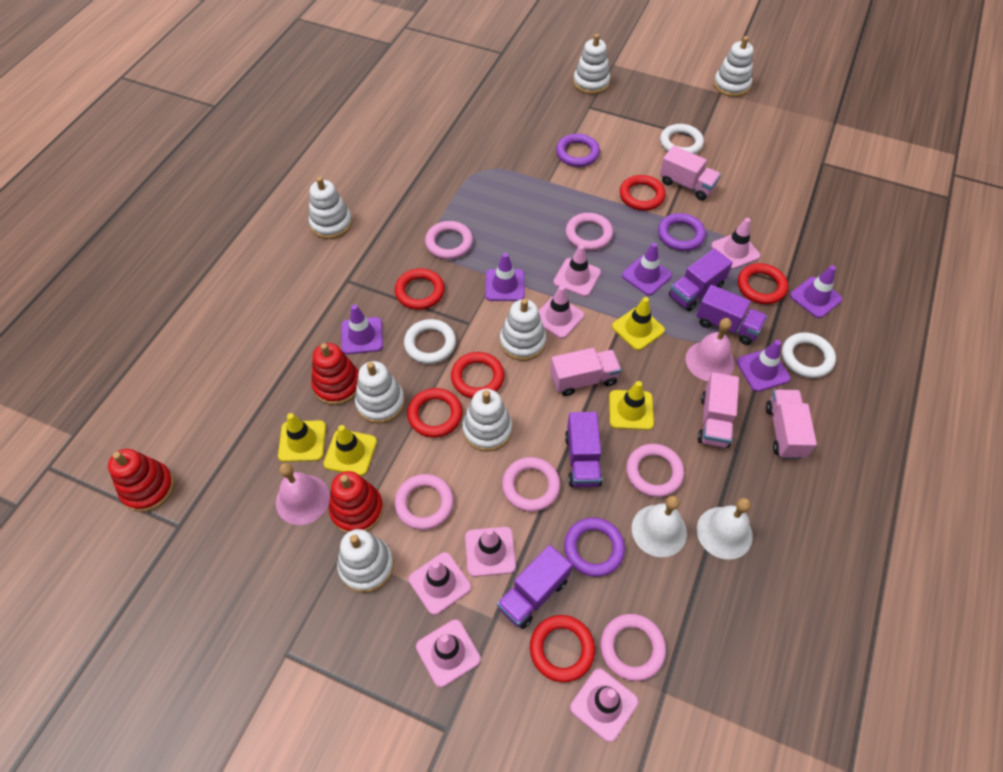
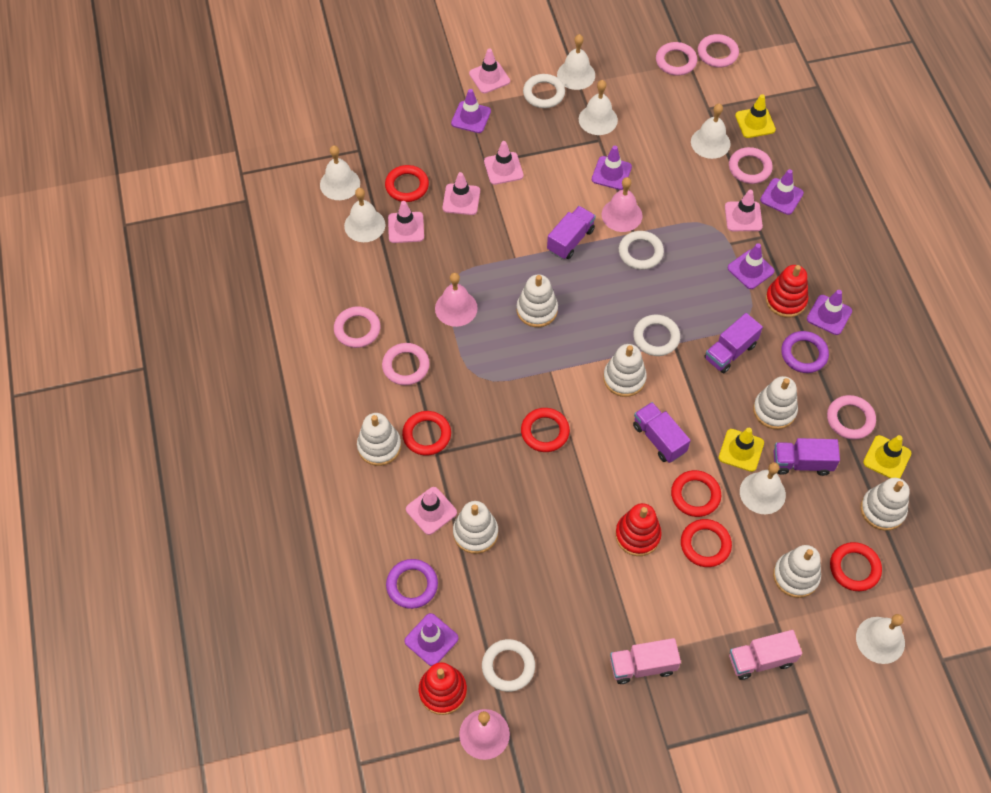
pink bell: 2 -> 3
pink traffic cone: 7 -> 6
pink truck: 4 -> 2
purple ring: 3 -> 2
purple traffic cone: 5 -> 6
white bell: 2 -> 7
white ring: 3 -> 4
yellow traffic cone: 4 -> 3

